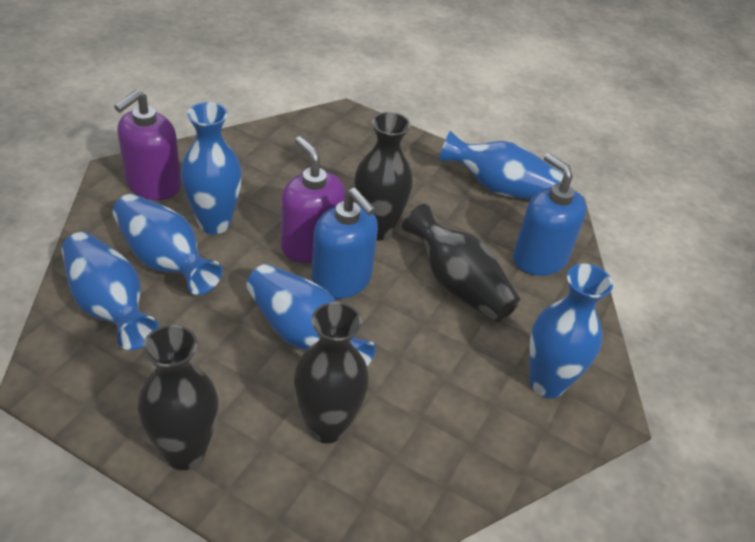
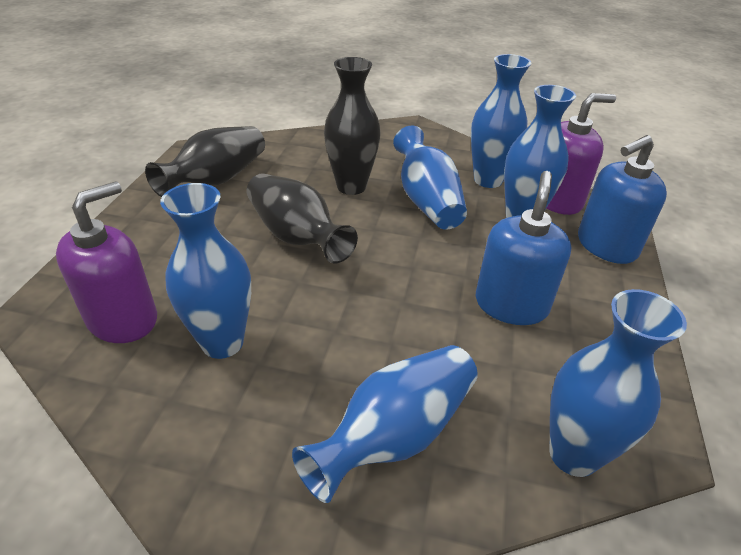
black vase: 4 -> 3

